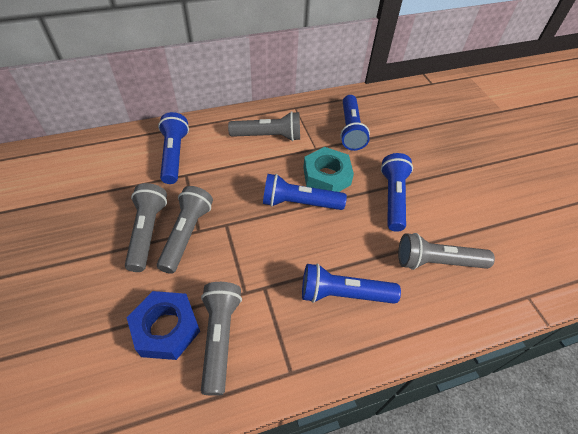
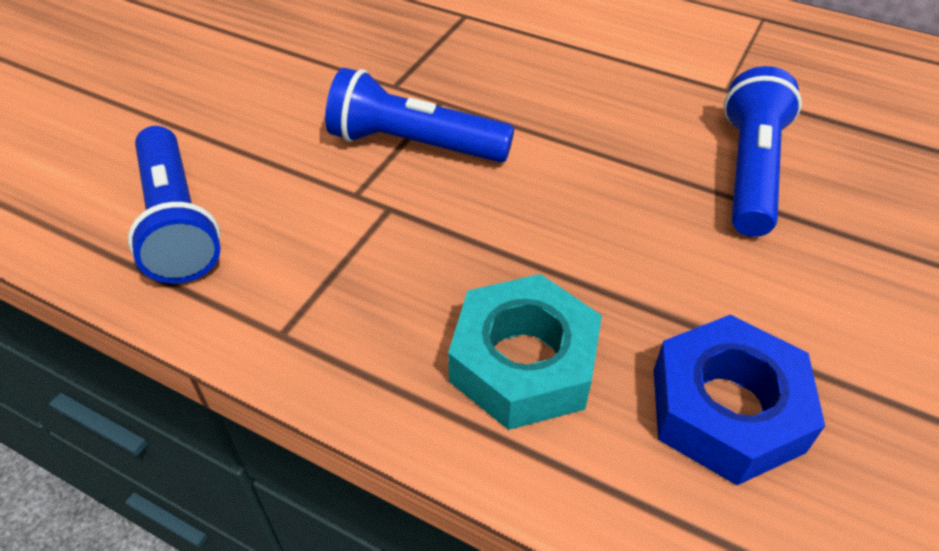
blue flashlight: 5 -> 3
grey flashlight: 5 -> 0

